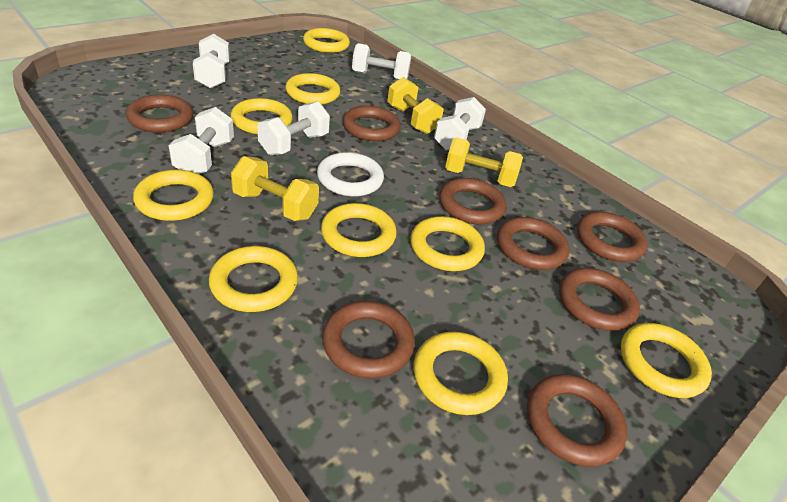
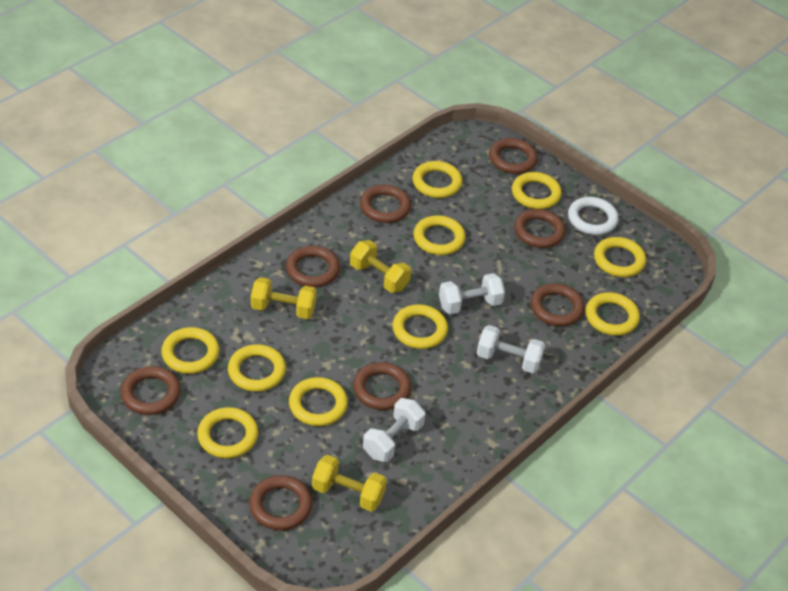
white dumbbell: 5 -> 3
yellow ring: 9 -> 10

